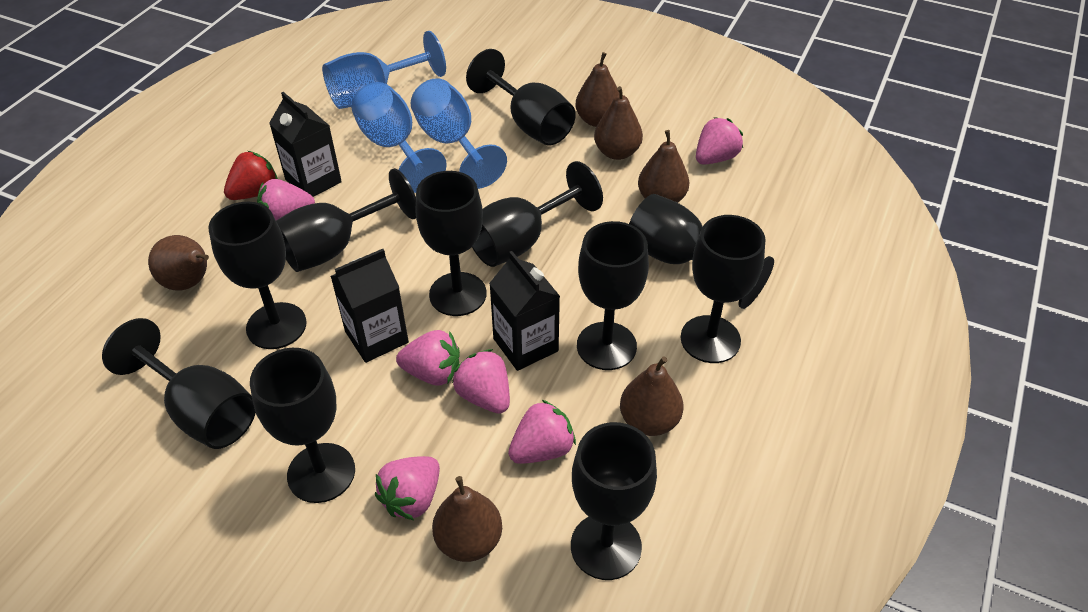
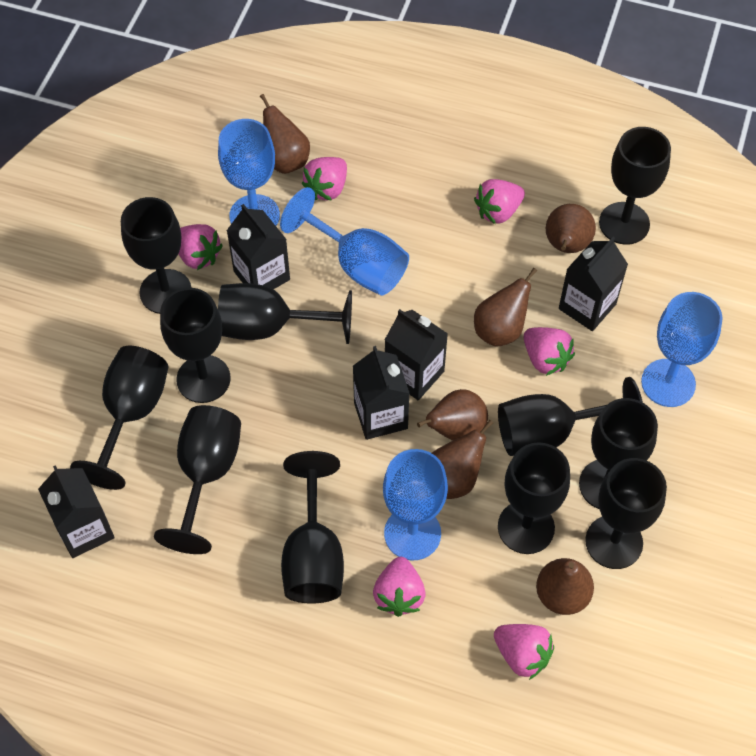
black carton: 3 -> 5
blue goblet: 3 -> 4
red strawberry: 1 -> 0

